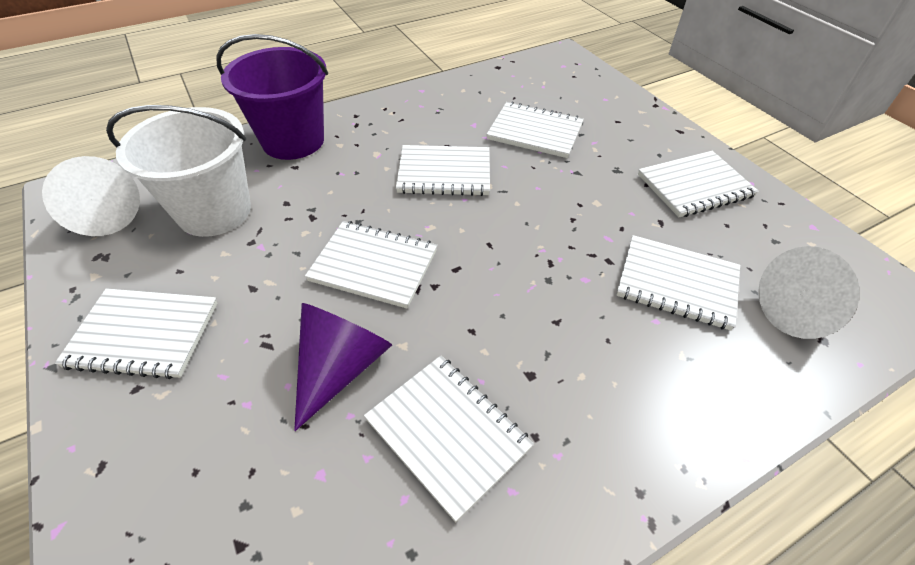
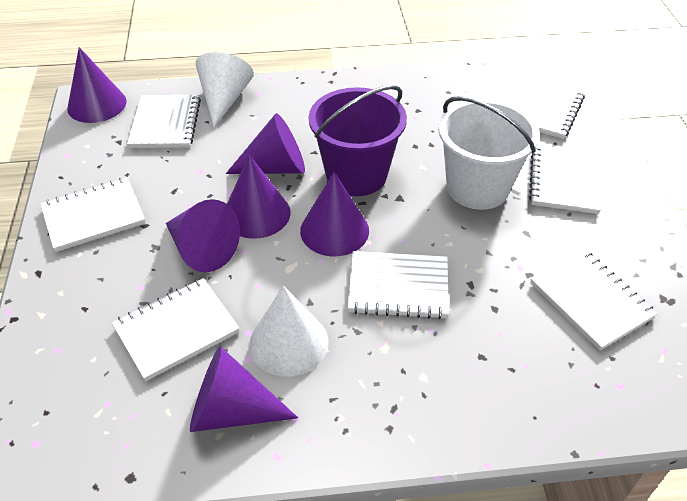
purple cone: 1 -> 6

